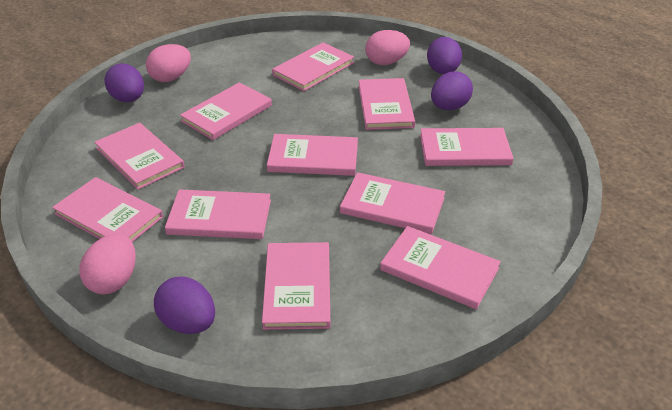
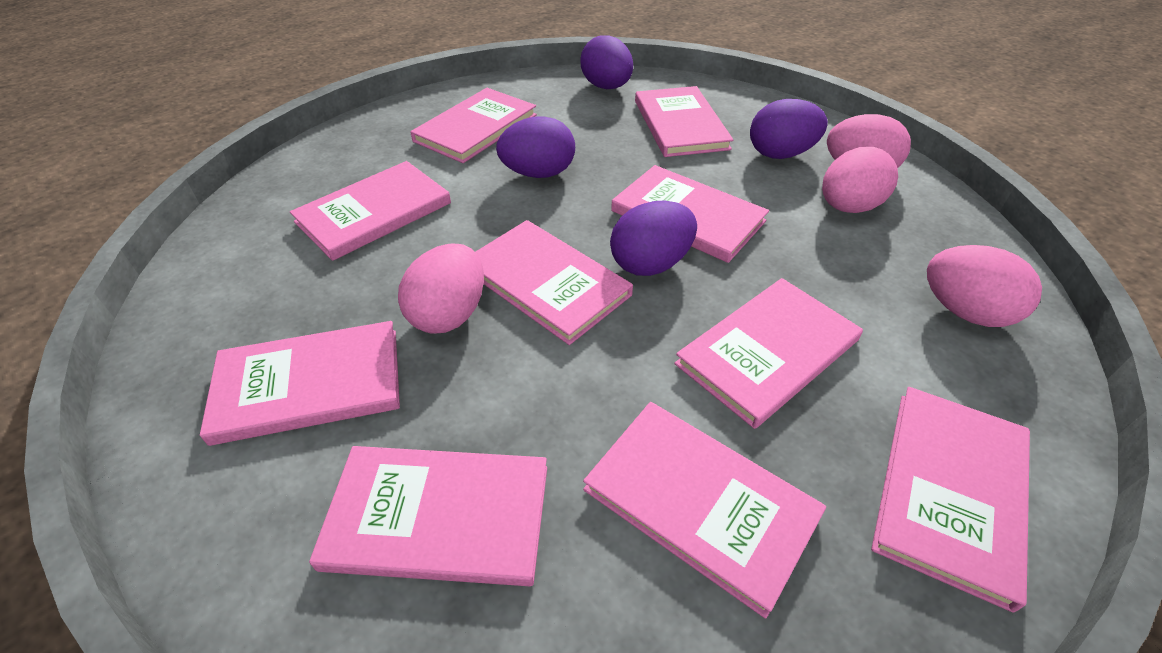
pink book: 11 -> 10
pink egg: 3 -> 4

